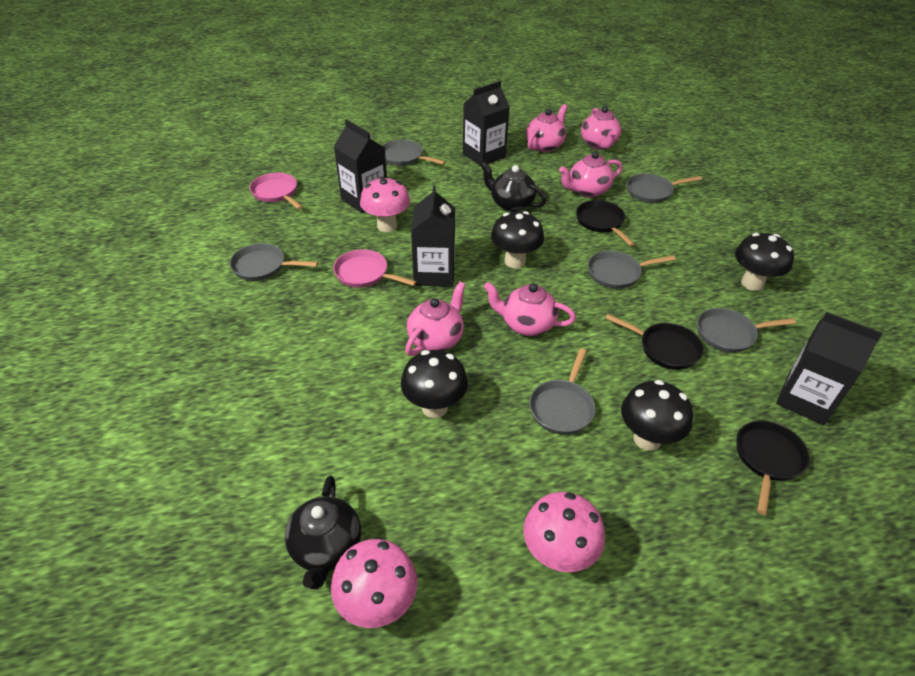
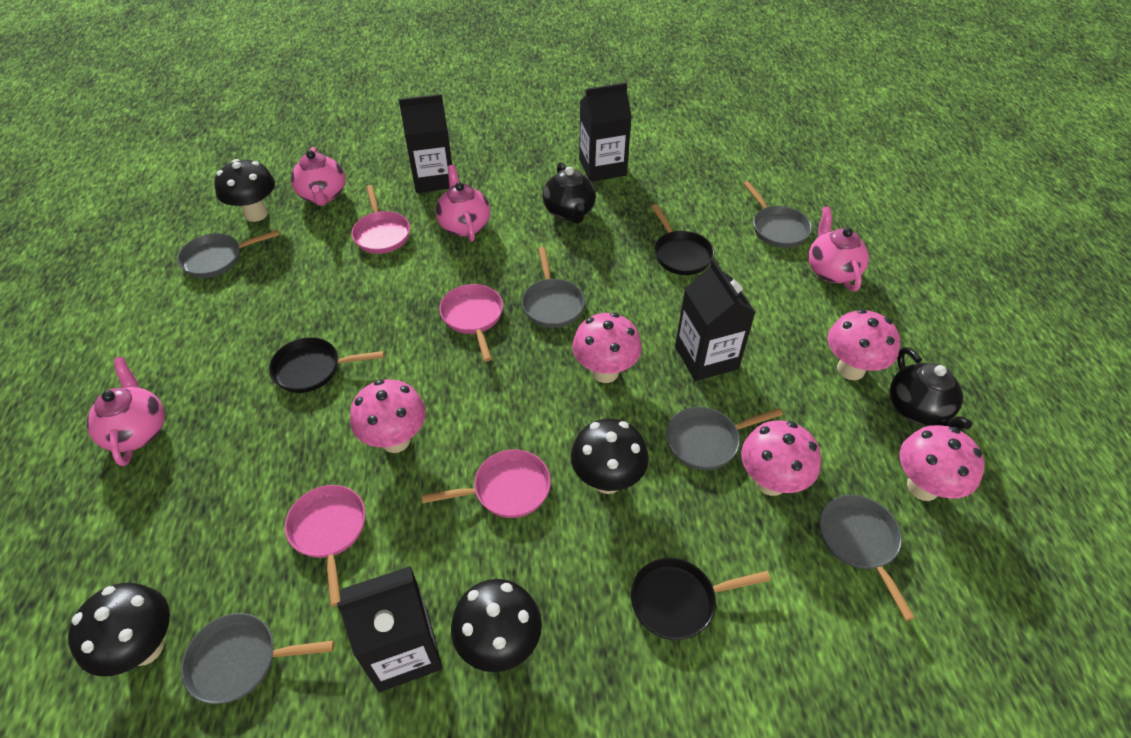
pink mushroom: 3 -> 5
pink pan: 2 -> 4
pink teapot: 5 -> 4

